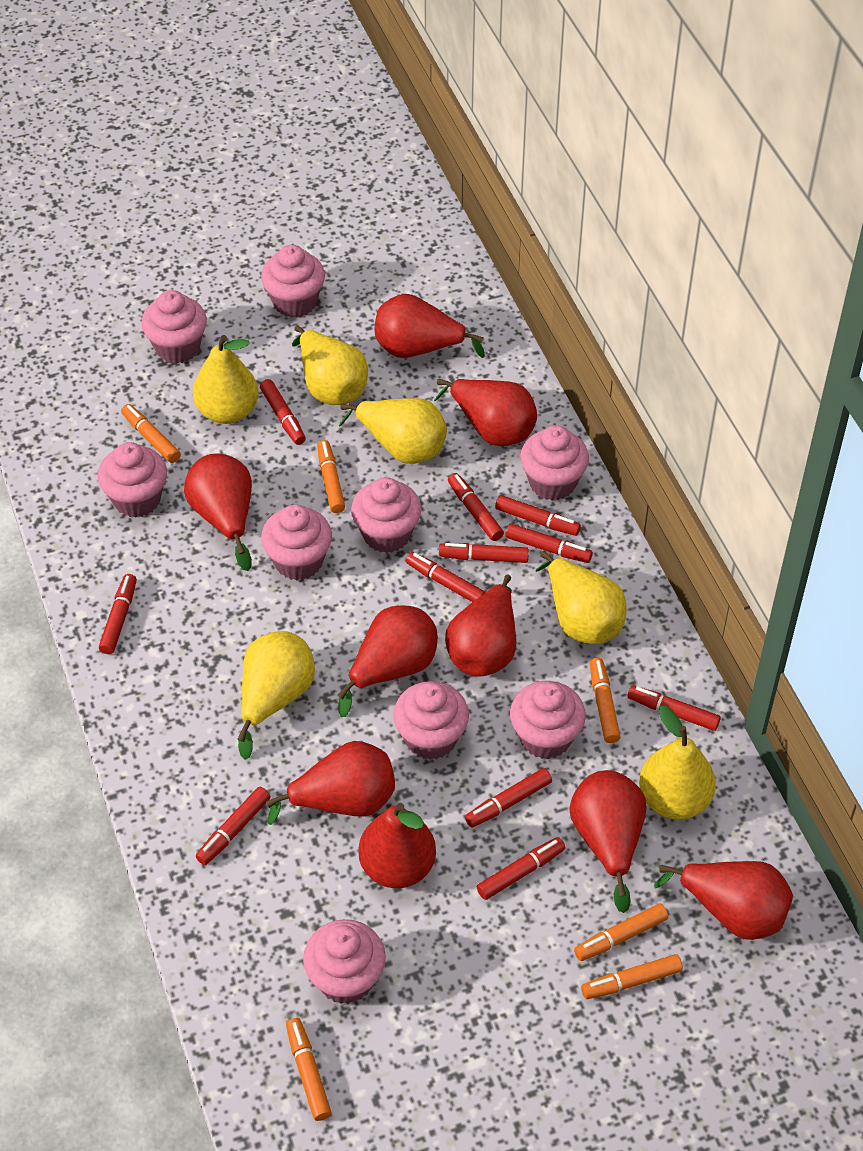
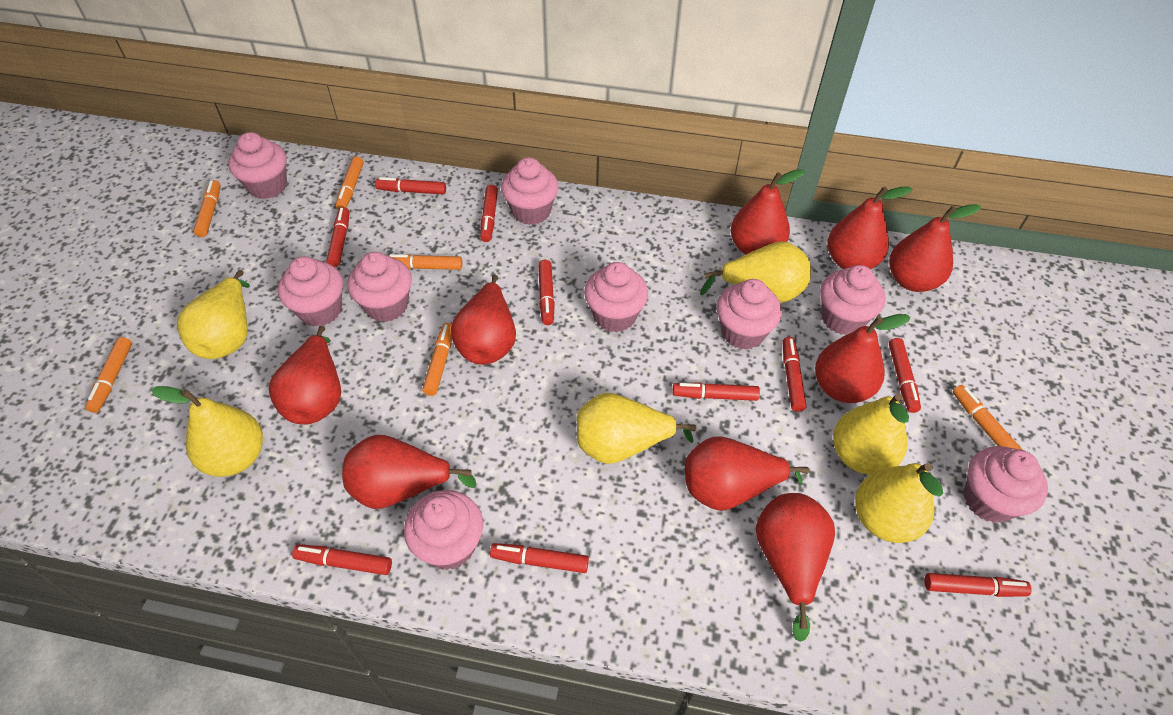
red marker: 11 -> 10

